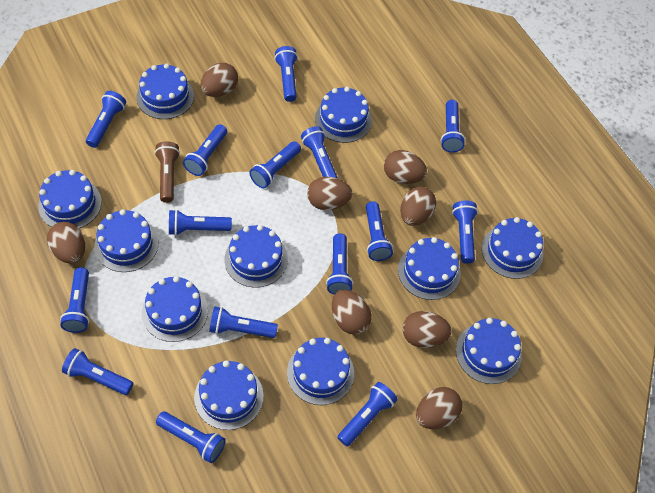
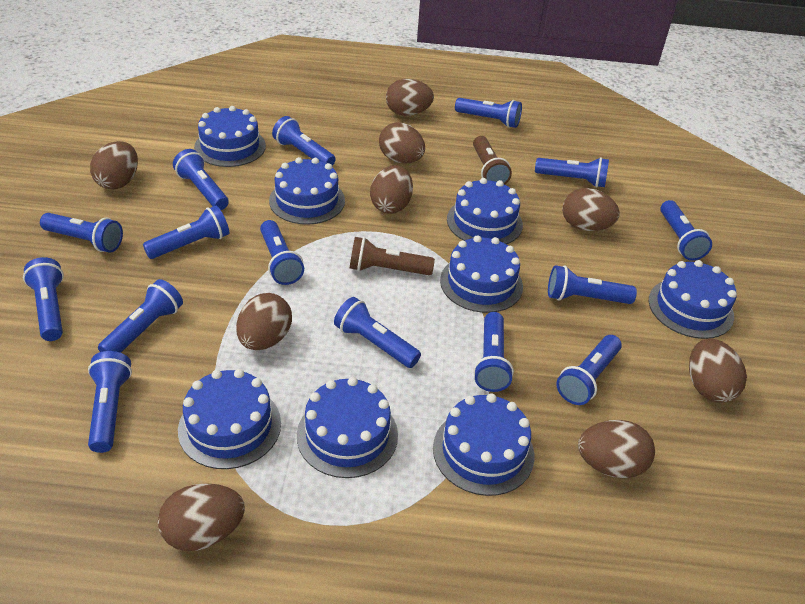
blue cake: 11 -> 8
brown egg: 8 -> 9
brown flashlight: 1 -> 2

